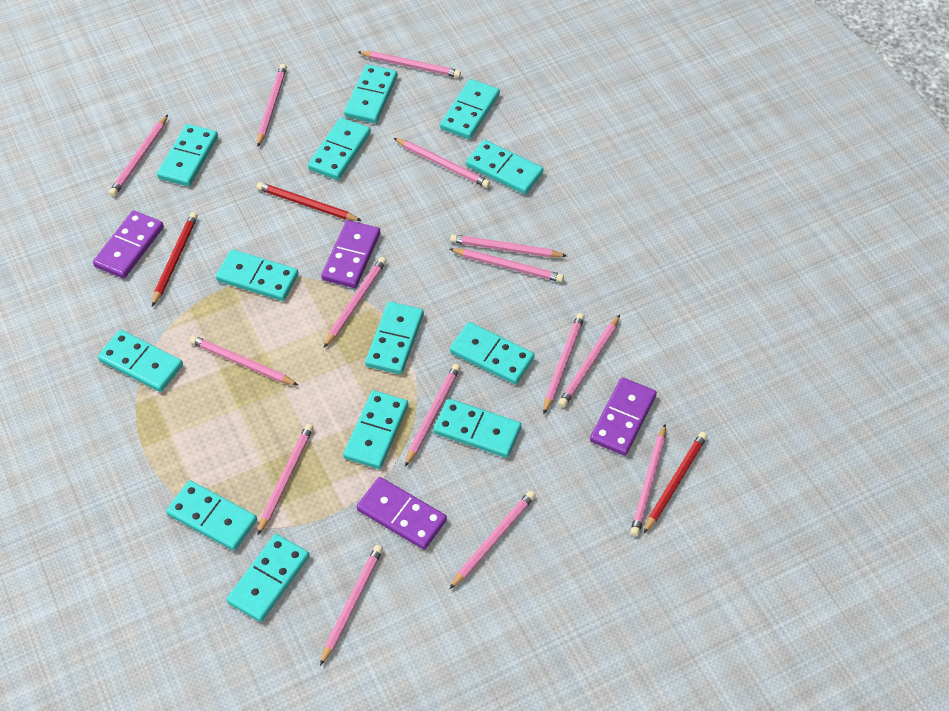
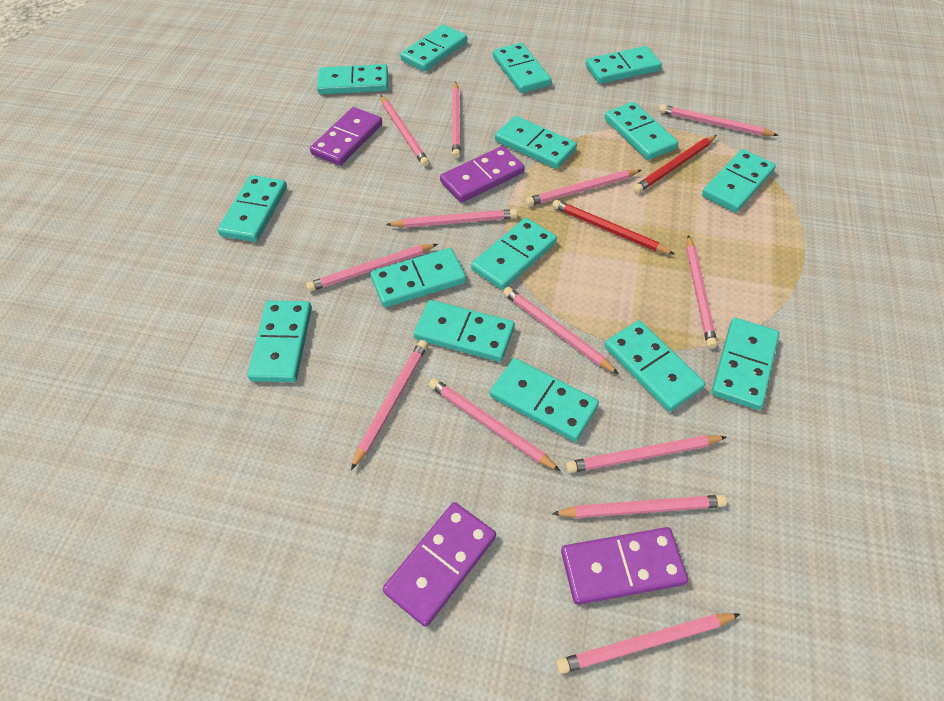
pink pencil: 15 -> 13
red pencil: 3 -> 2
turquoise domino: 13 -> 15

